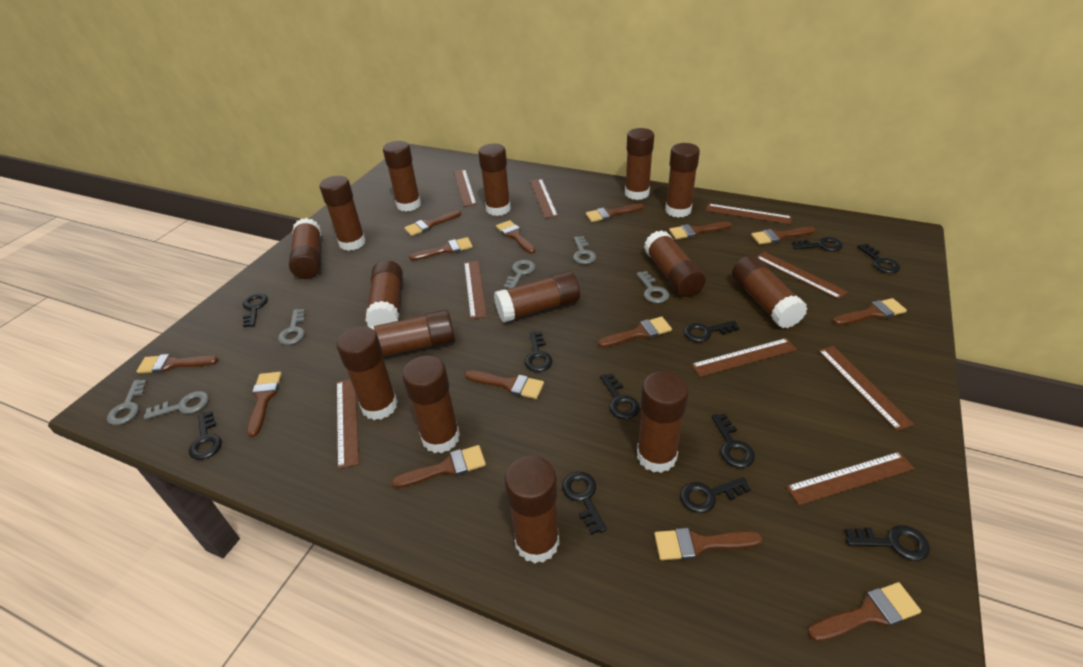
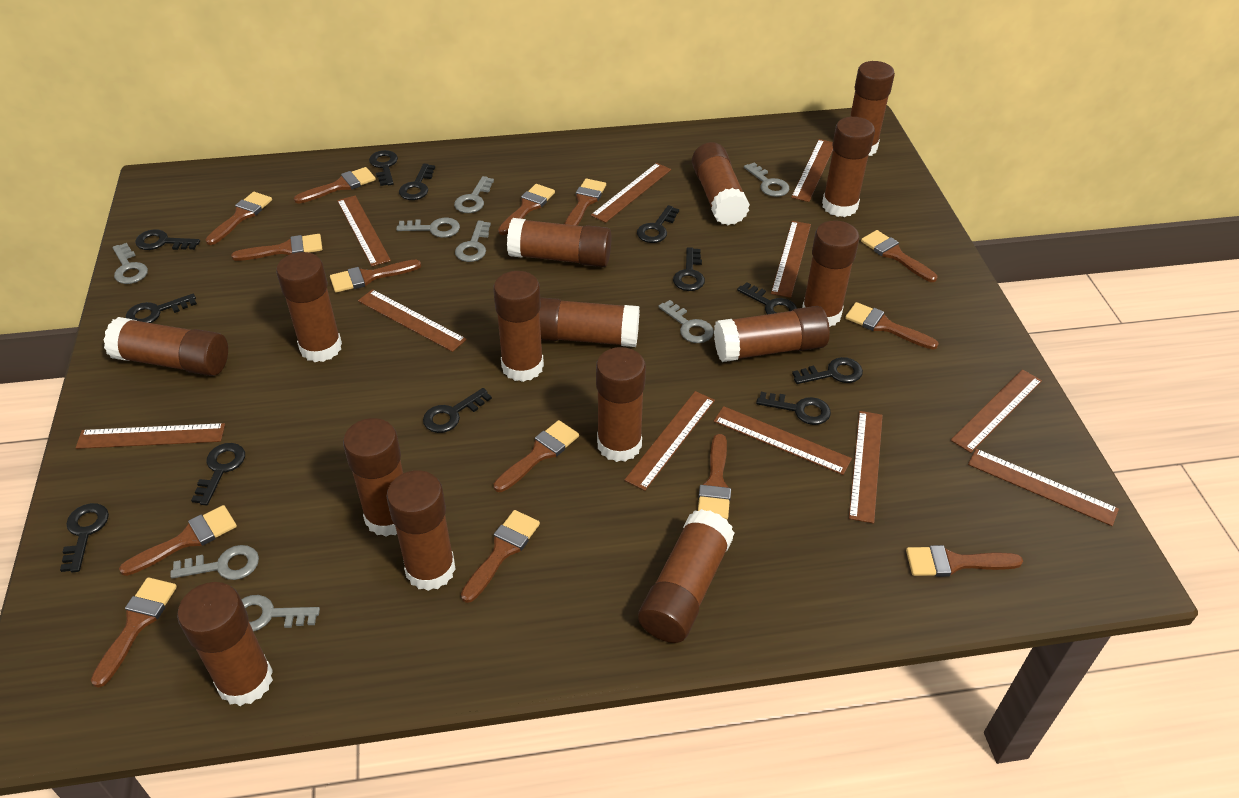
black key: 11 -> 12
brown ruler: 9 -> 11
grey key: 6 -> 8

